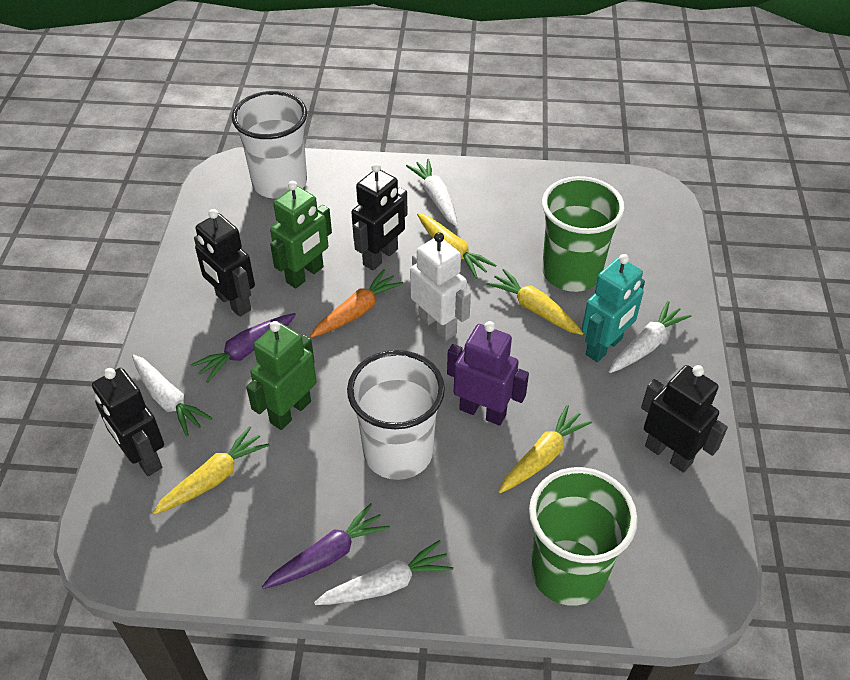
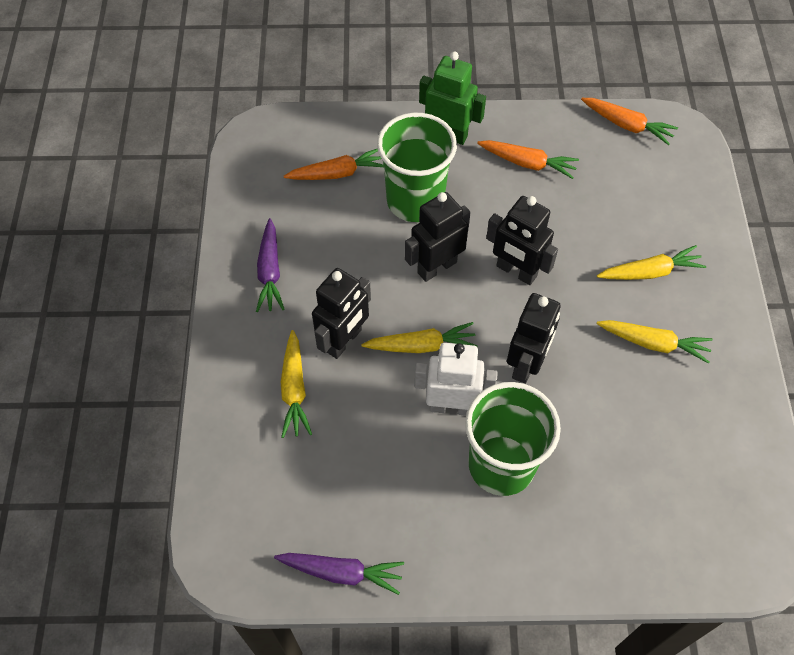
green robot: 2 -> 1
orange carrot: 1 -> 3
purple robot: 1 -> 0
turquoise robot: 1 -> 0
white carrot: 4 -> 0
white cup: 2 -> 0

